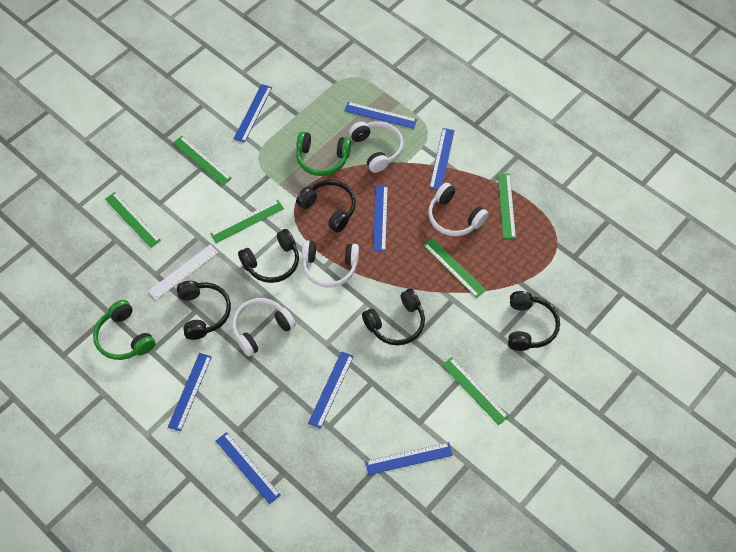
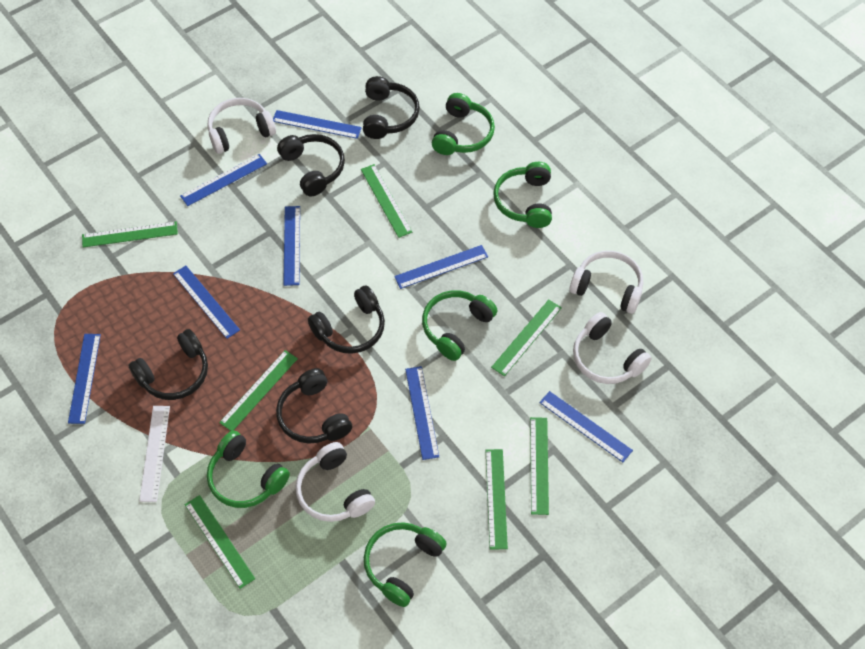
green headphones: 2 -> 5
green ruler: 6 -> 7

